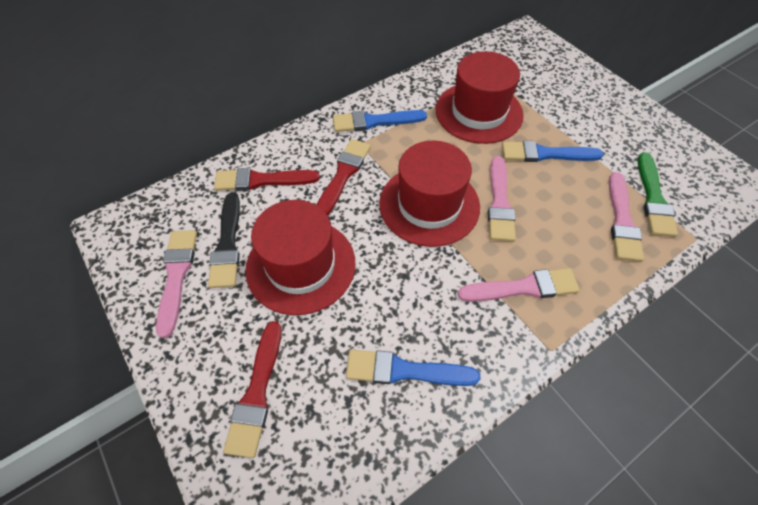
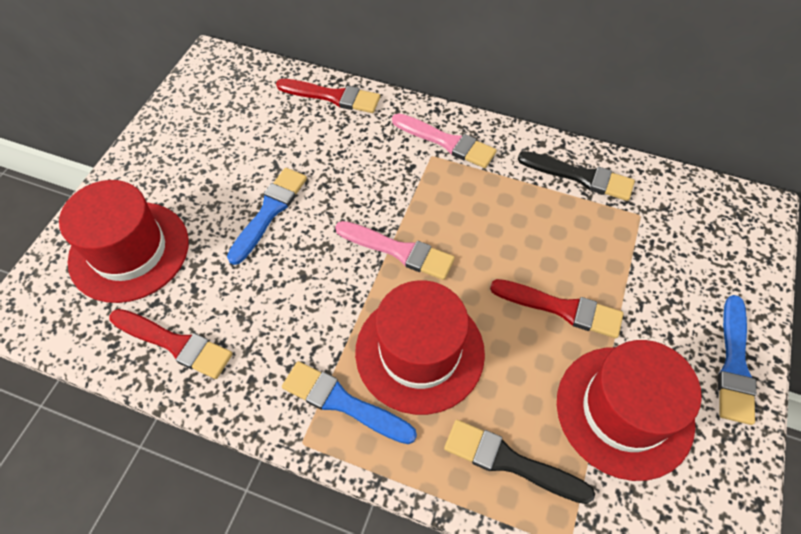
black brush: 1 -> 2
green brush: 1 -> 0
pink brush: 4 -> 2

